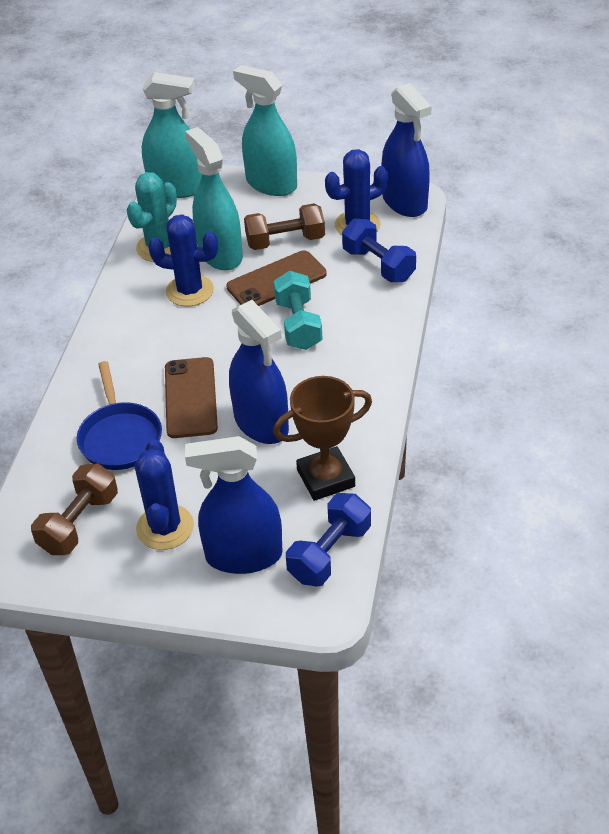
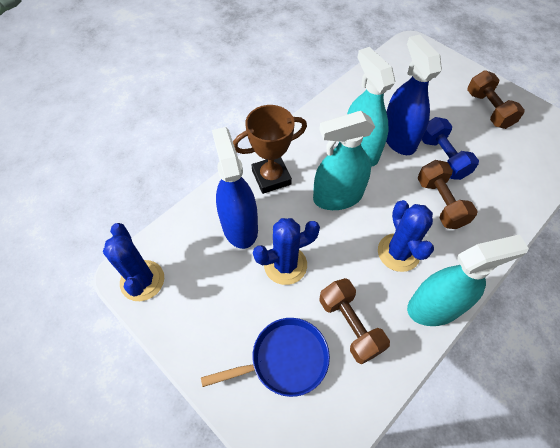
blue dumbbell: 2 -> 1
blue spray bottle: 3 -> 2
brown dumbbell: 2 -> 3
brown phone: 2 -> 0
turquoise cactus: 1 -> 0
turquoise dumbbell: 1 -> 0

